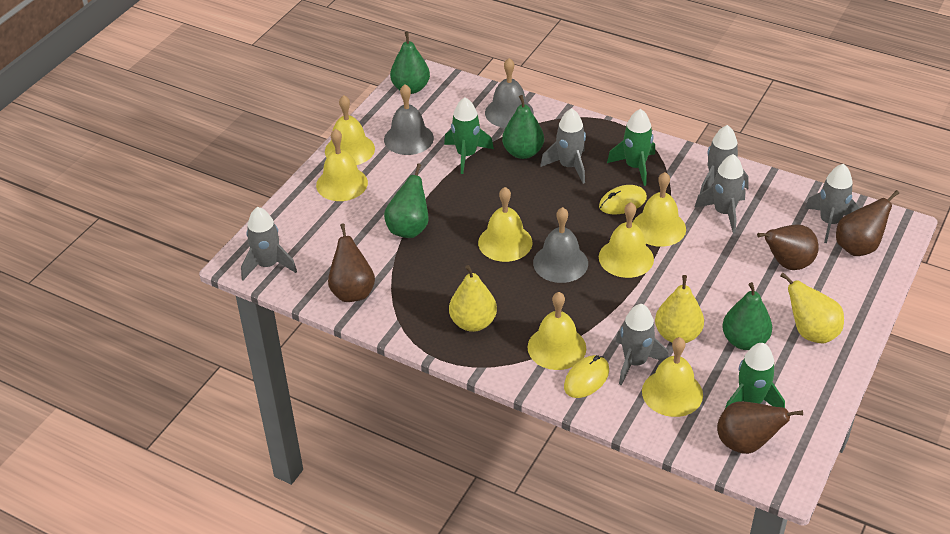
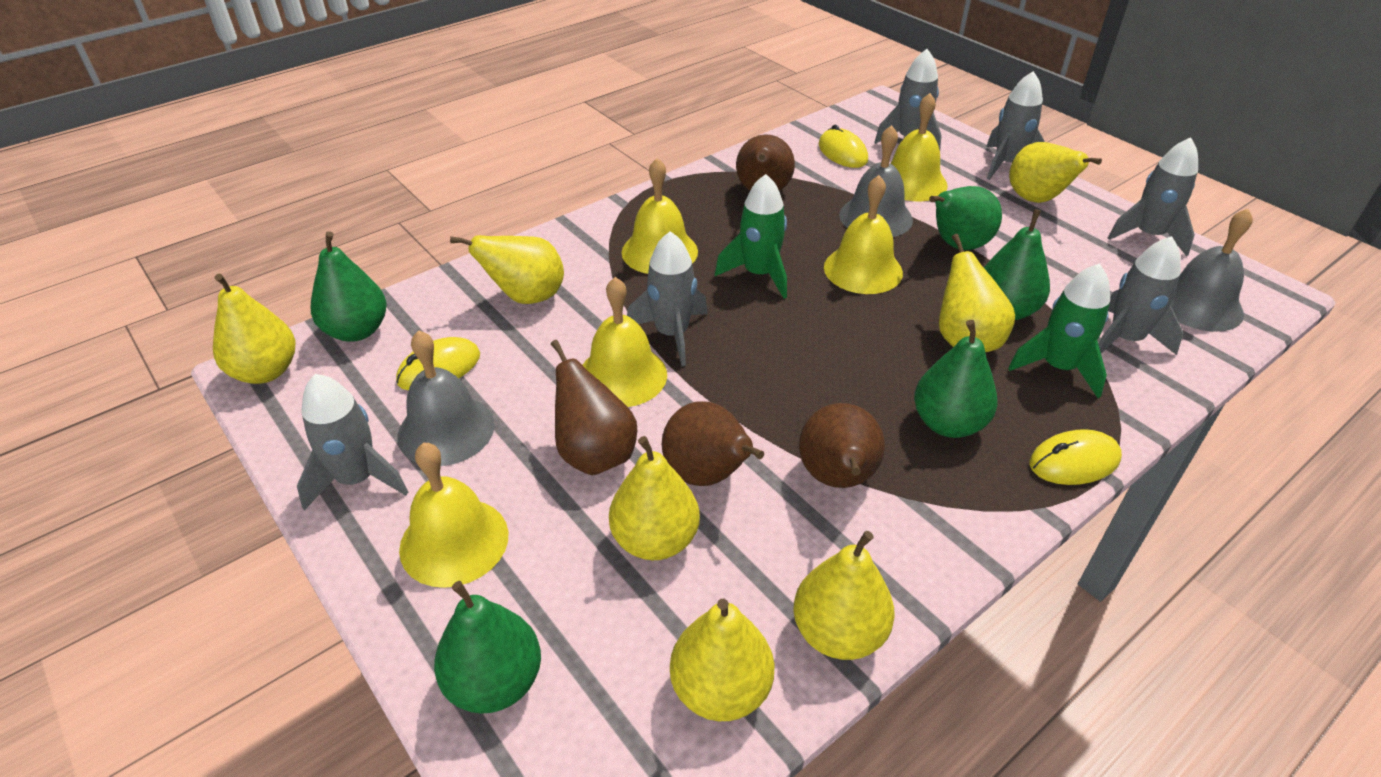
green pear: 4 -> 5
green rocket: 3 -> 2
yellow bell: 7 -> 5
yellow mouse: 2 -> 3
yellow pear: 3 -> 7

